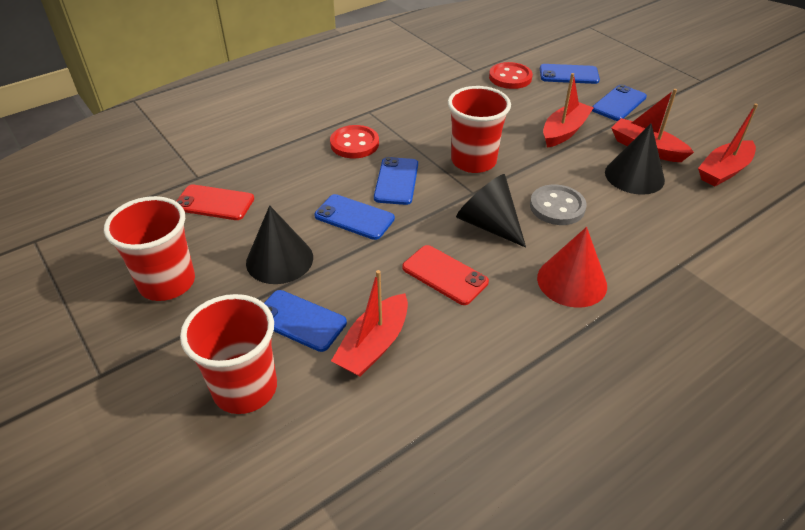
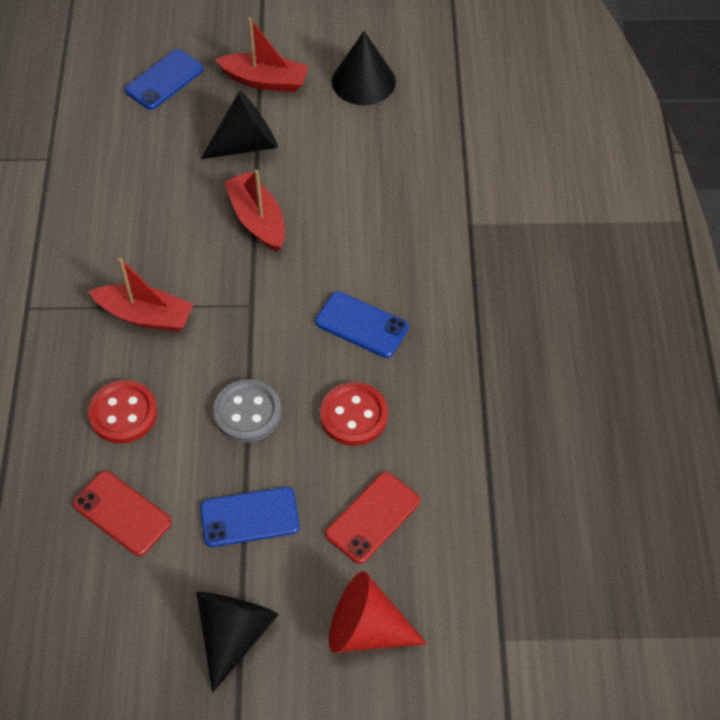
blue phone: 5 -> 3
red boat: 4 -> 3
red cup: 3 -> 0

